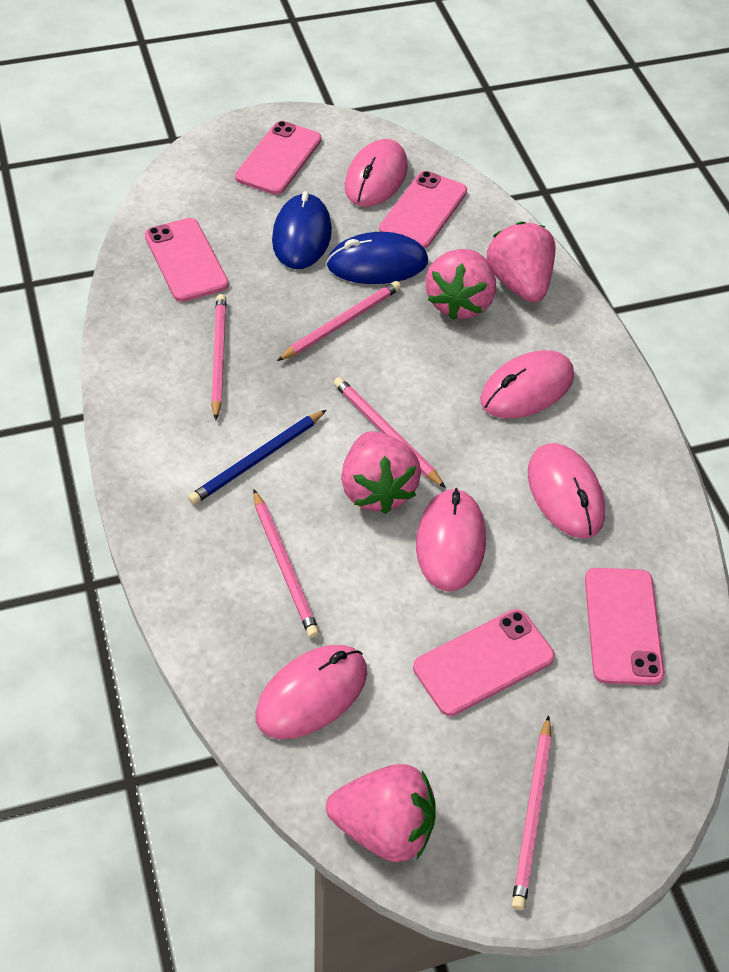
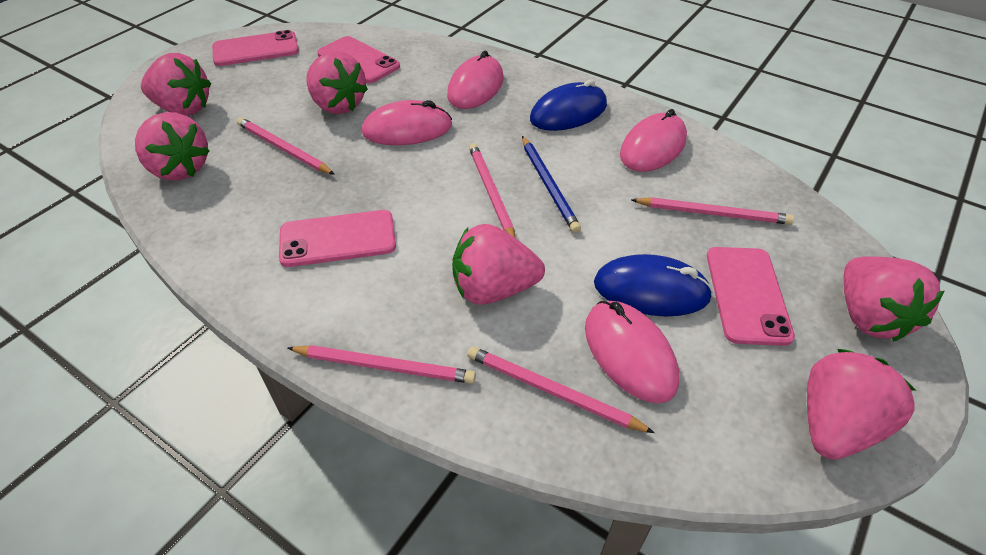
pink mouse: 5 -> 4
pink phone: 5 -> 4
pink strawberry: 4 -> 6

